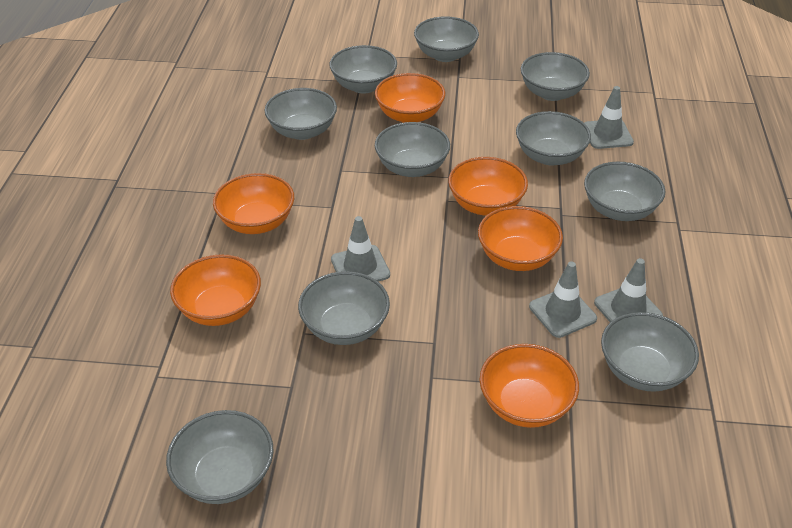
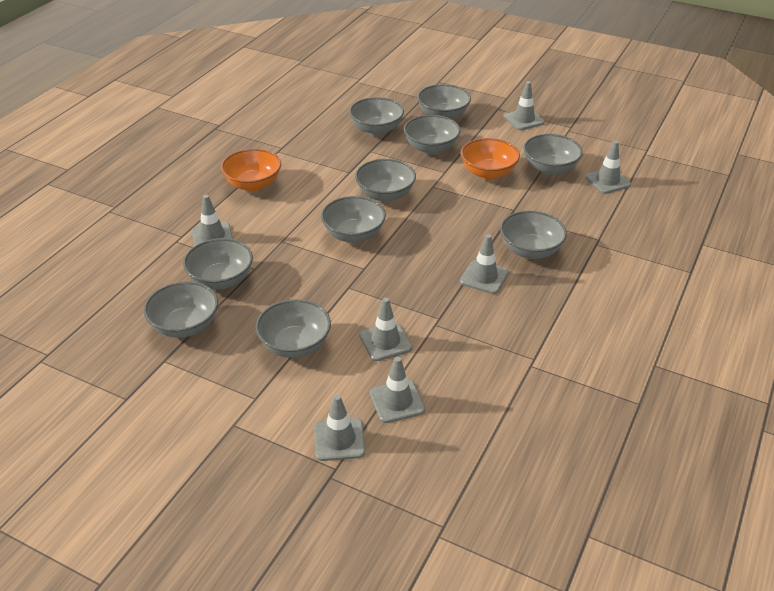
grey traffic cone: 4 -> 7
orange bowl: 6 -> 2

